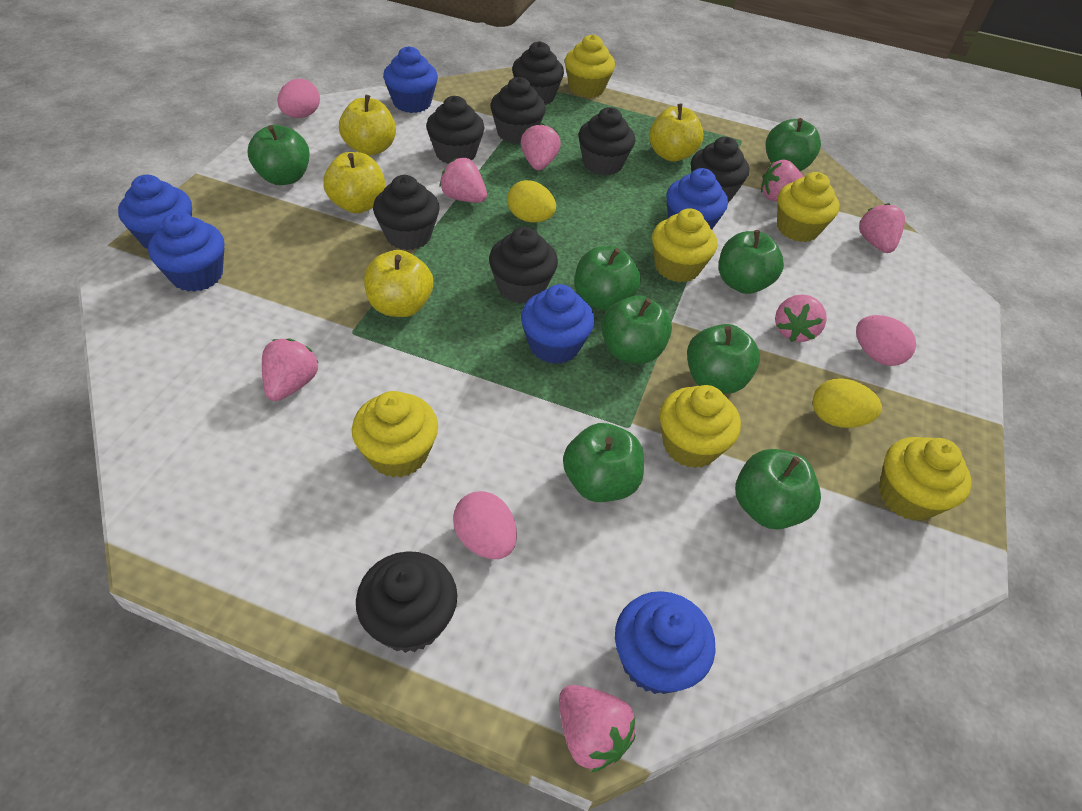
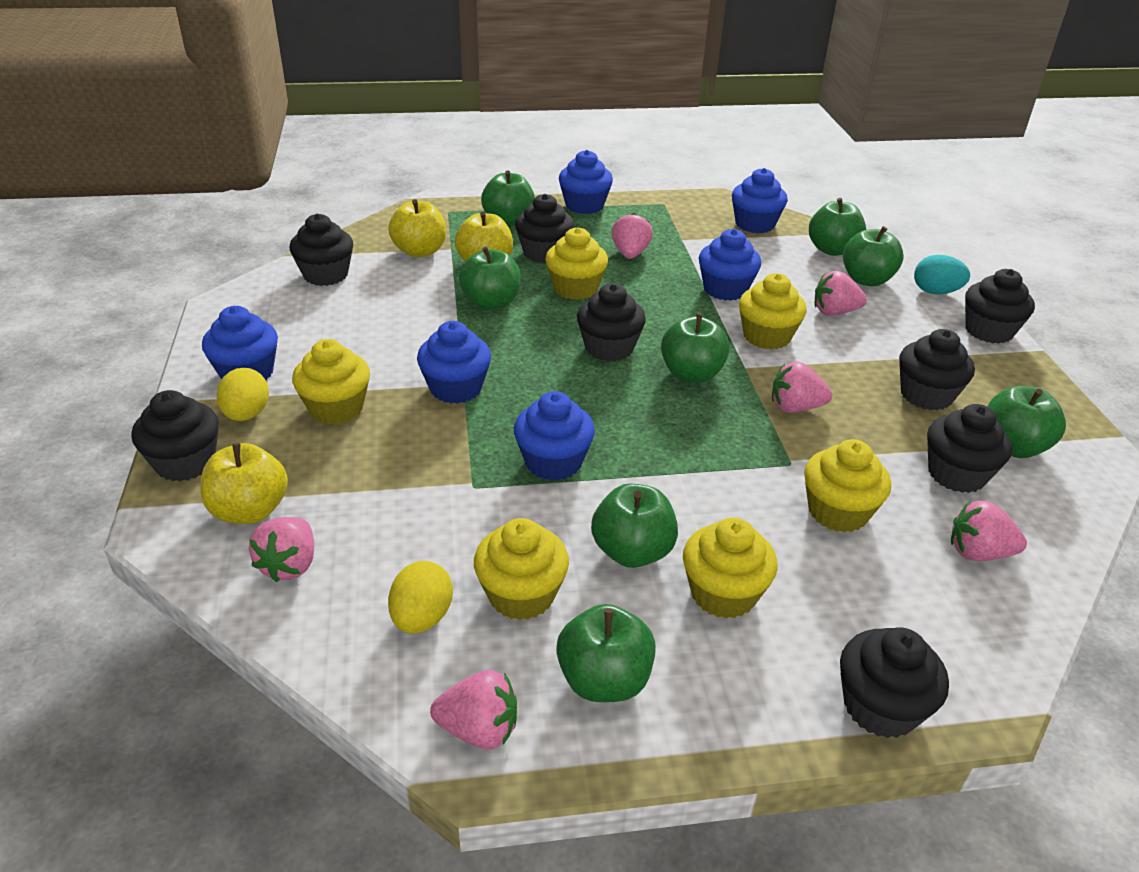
pink egg: 3 -> 0
pink strawberry: 7 -> 6
turquoise egg: 0 -> 1
yellow apple: 4 -> 3

